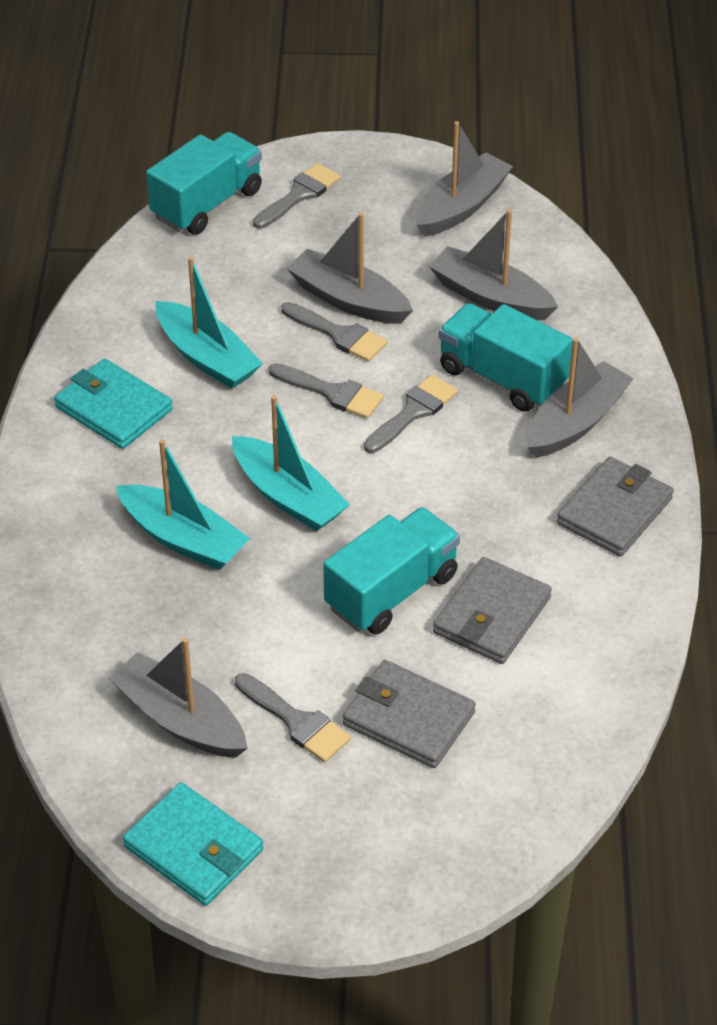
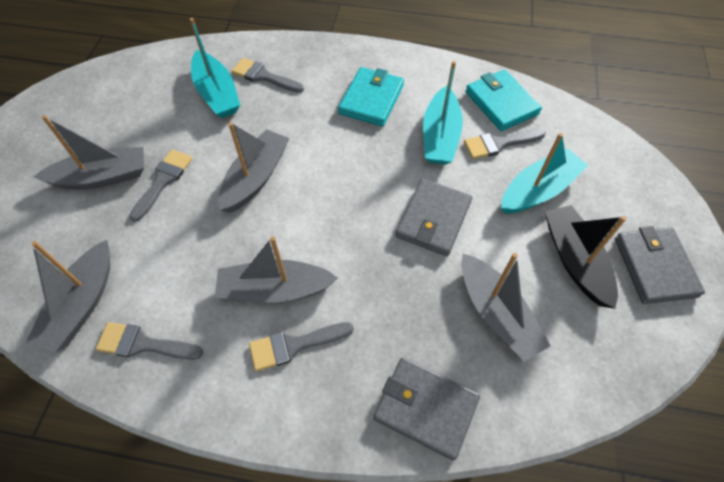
black boat: 0 -> 1
turquoise truck: 3 -> 0

